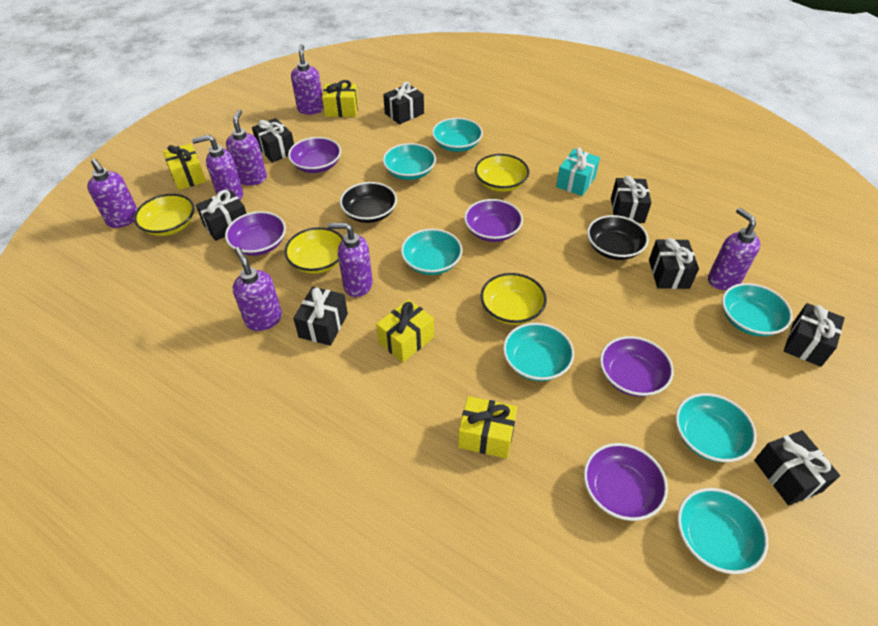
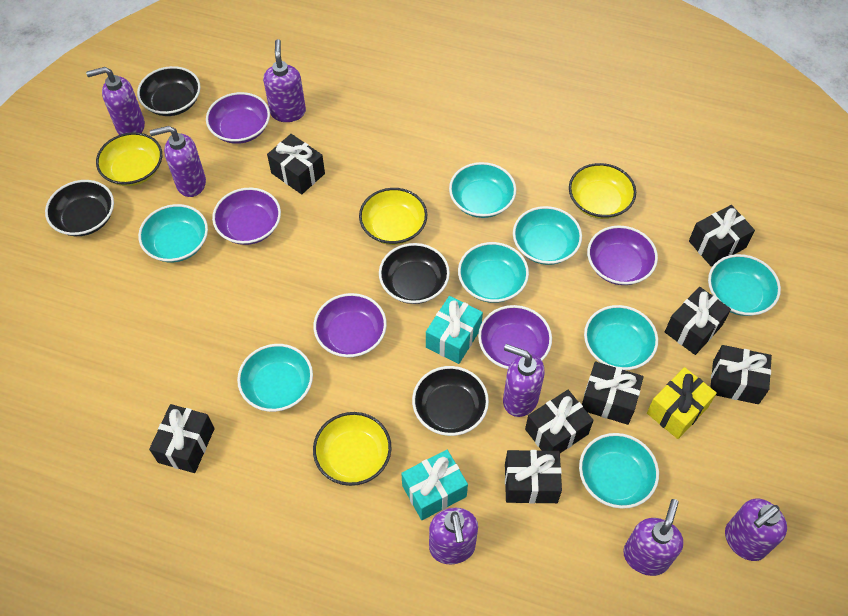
black bowl: 2 -> 4
turquoise bowl: 7 -> 8
turquoise gift: 1 -> 2
yellow gift: 4 -> 1

